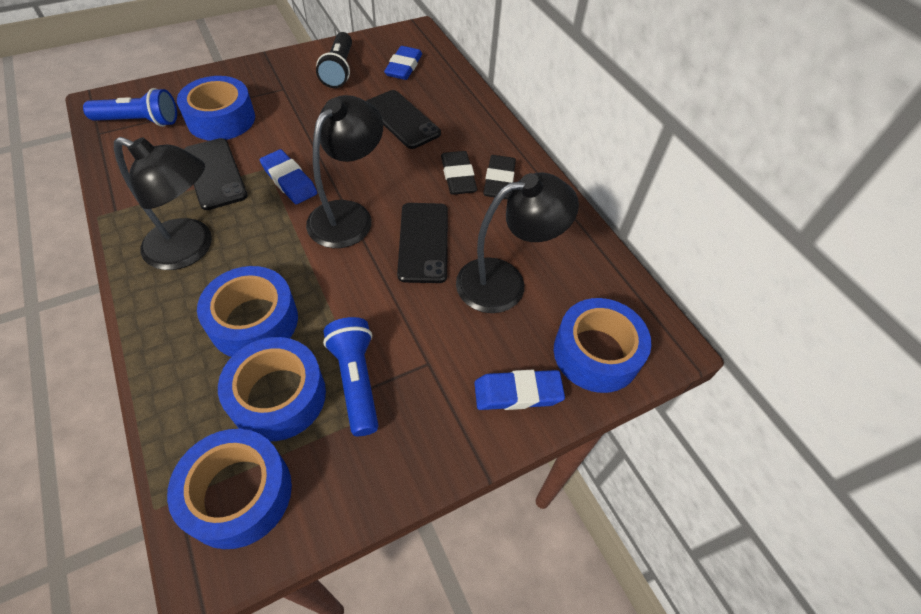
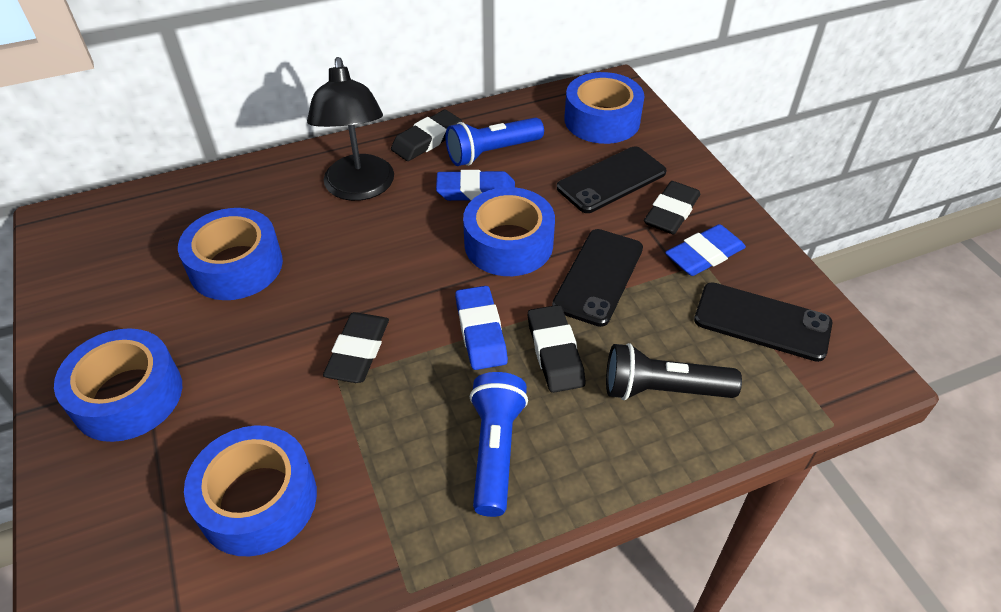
black eraser: 2 -> 4
black lamp: 3 -> 1

